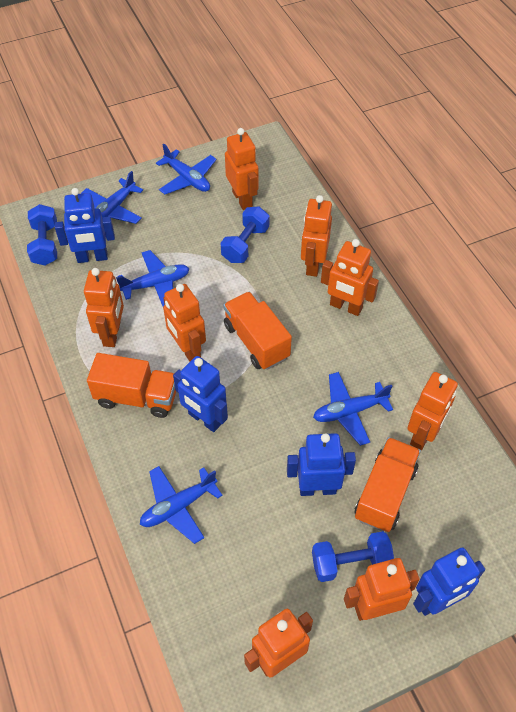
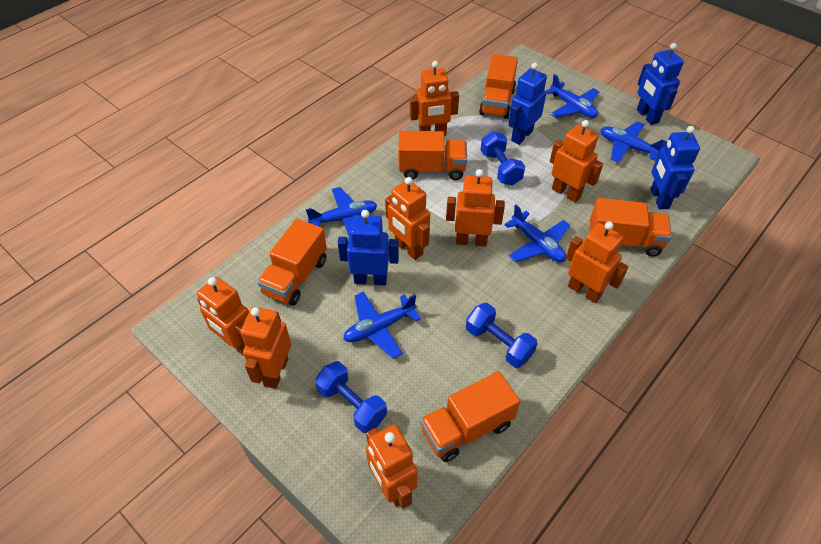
orange truck: 3 -> 5

